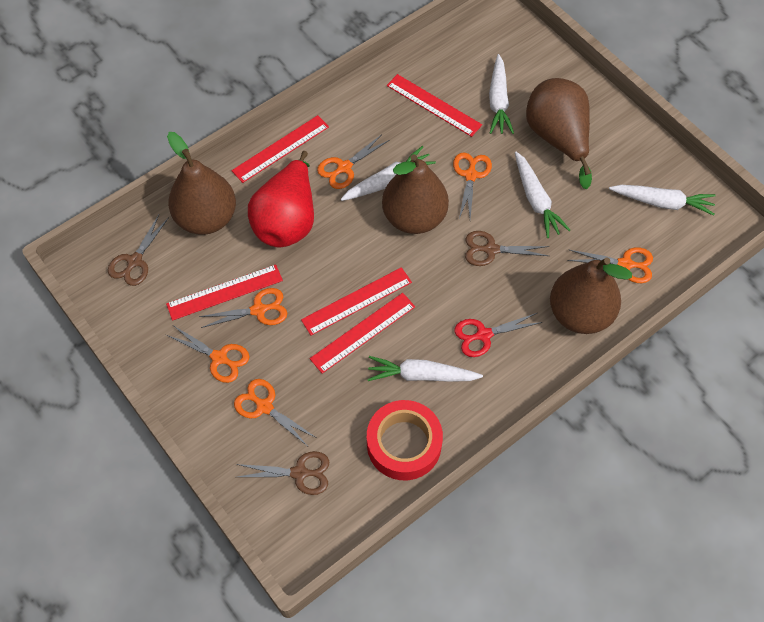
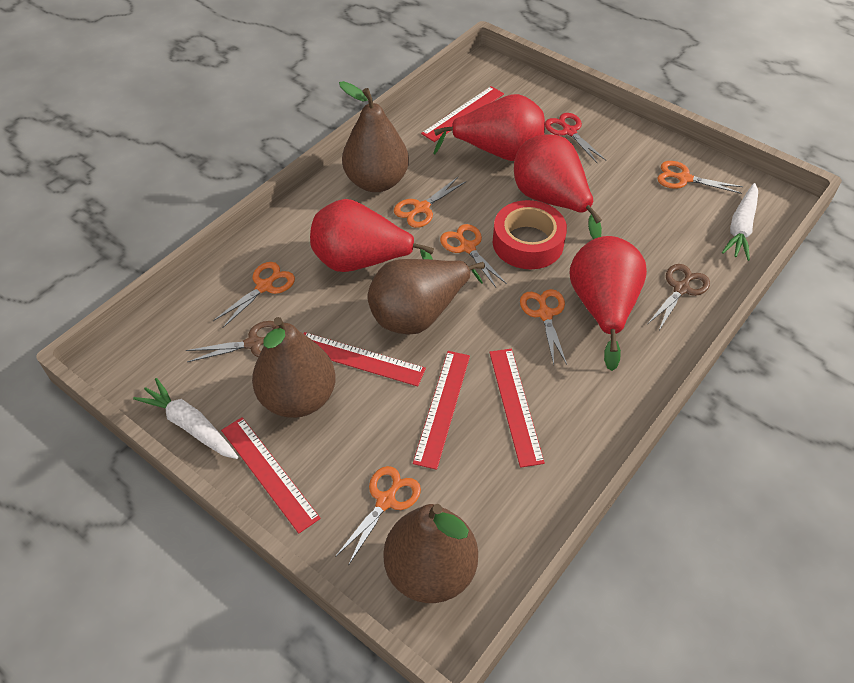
brown scissors: 3 -> 2
red pear: 1 -> 4
white carrot: 5 -> 2

